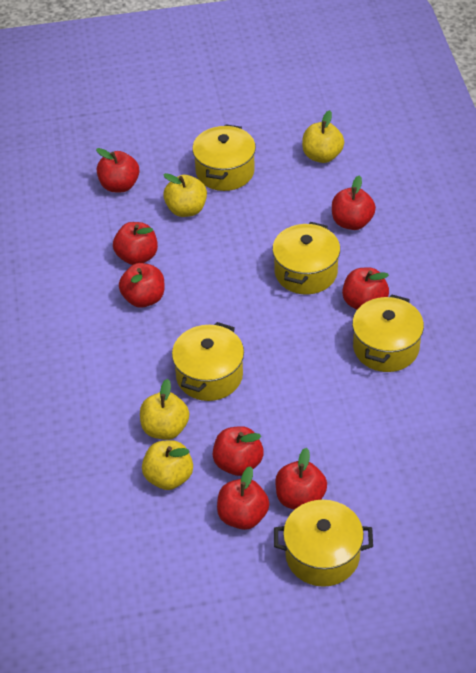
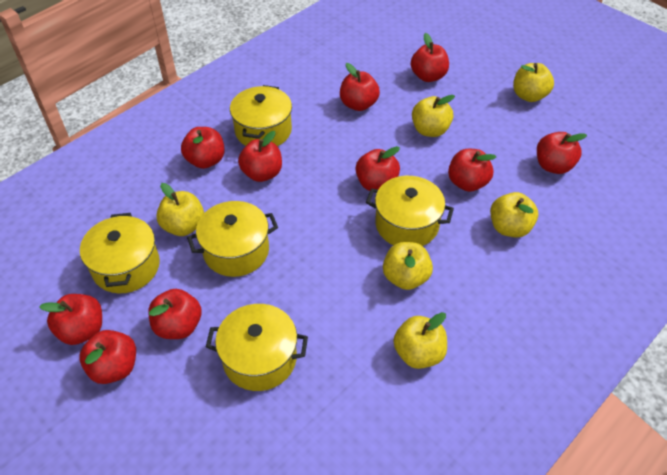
red apple: 8 -> 10
yellow apple: 4 -> 6

